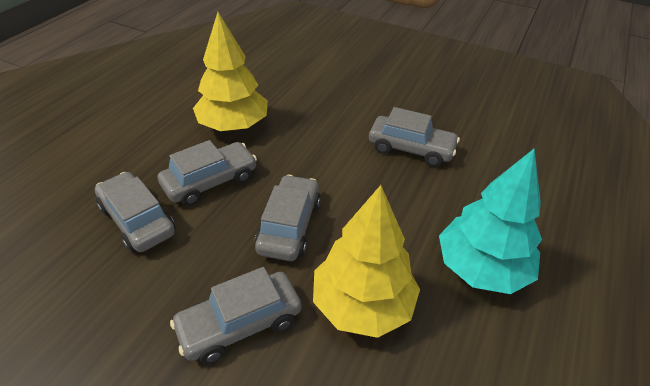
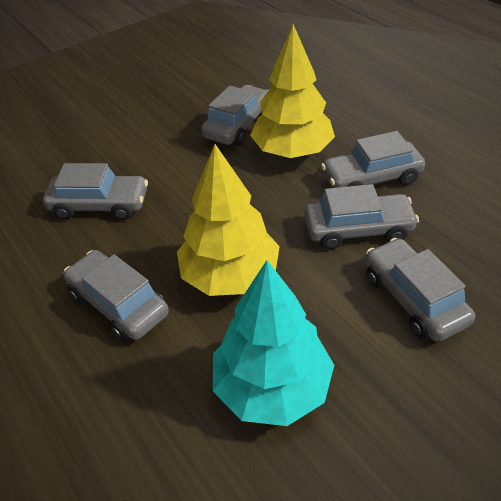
grey car: 5 -> 6

